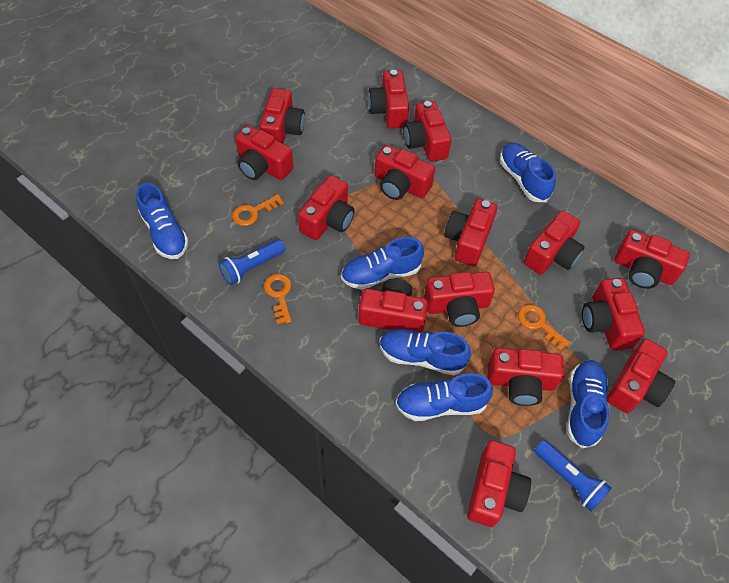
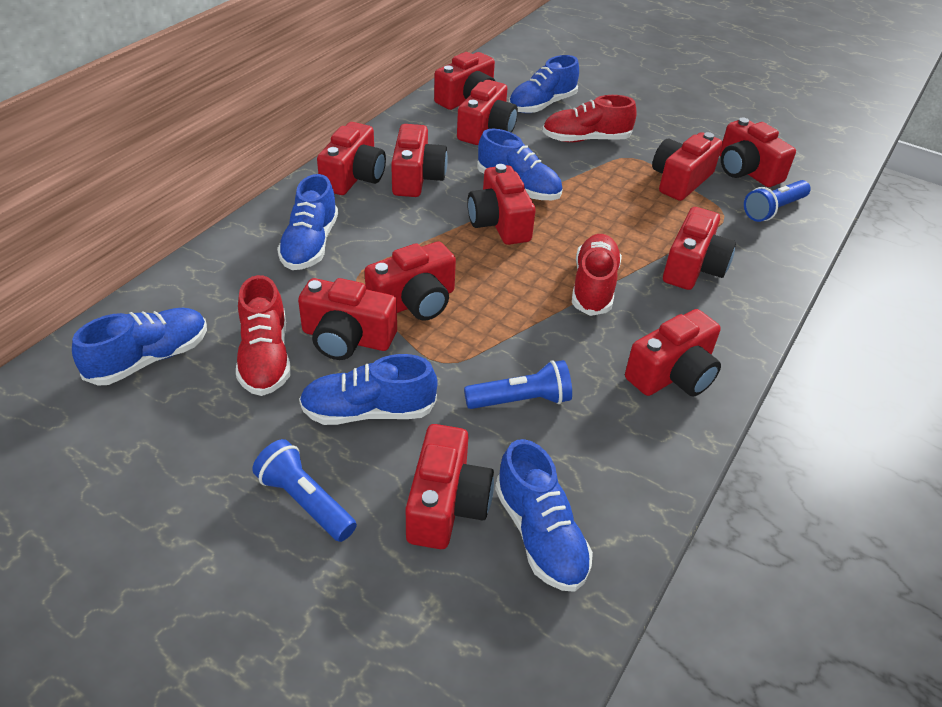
blue flashlight: 2 -> 3
orange key: 3 -> 0
red camera: 15 -> 12
red shoe: 0 -> 3

